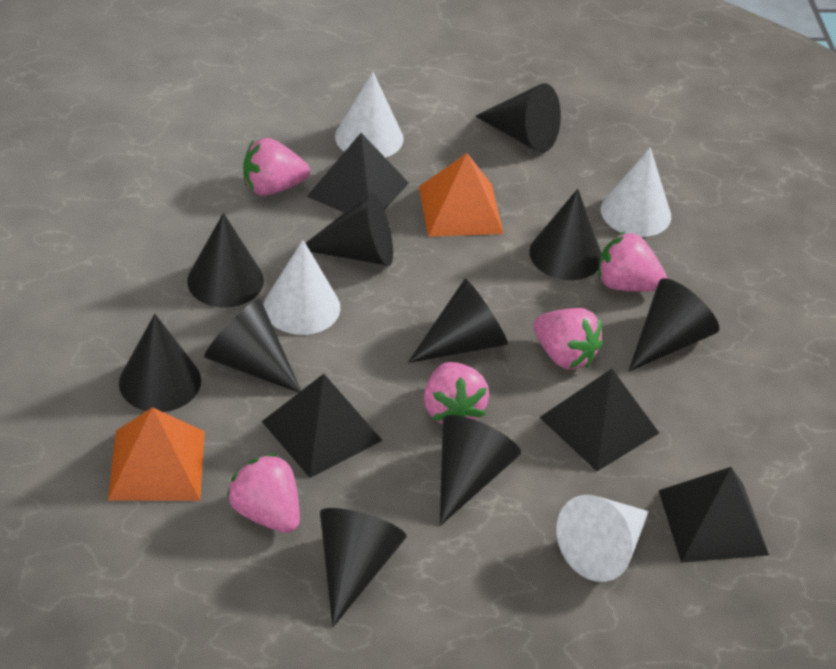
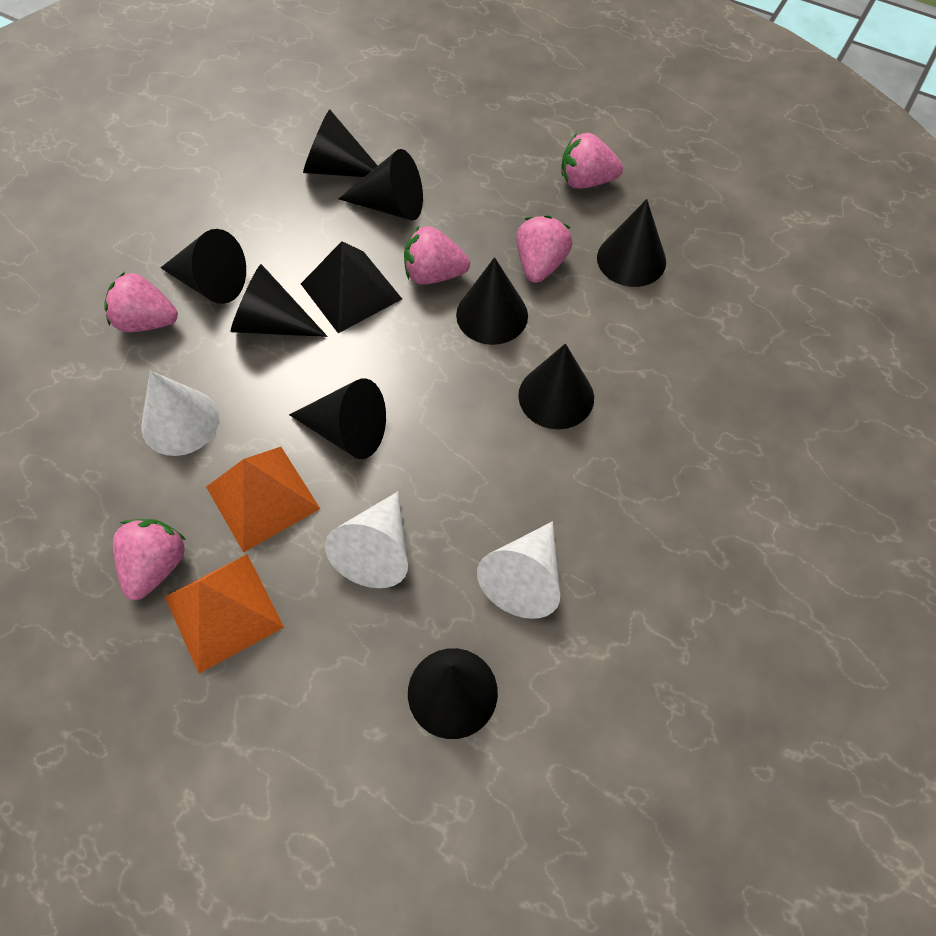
black cone: 10 -> 9
black pyramid: 4 -> 1
white cone: 4 -> 3

